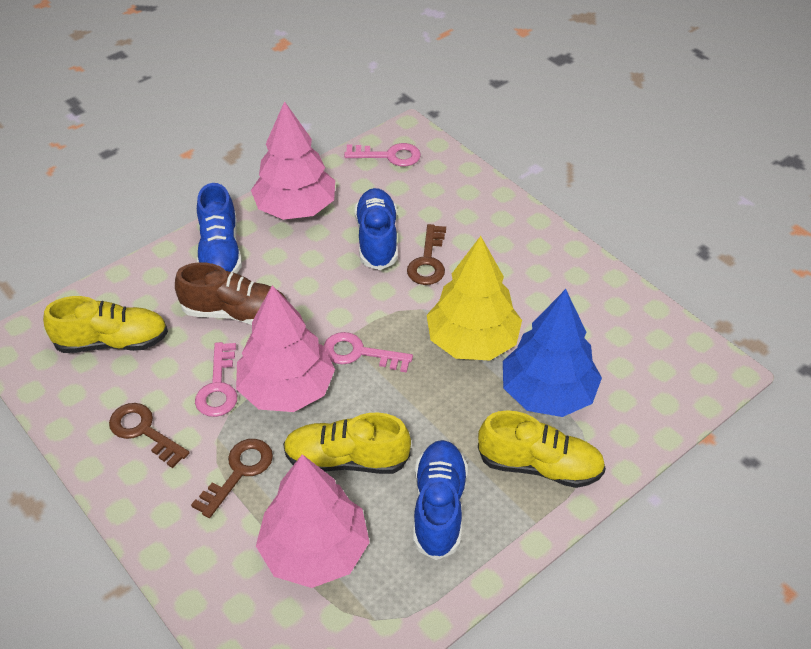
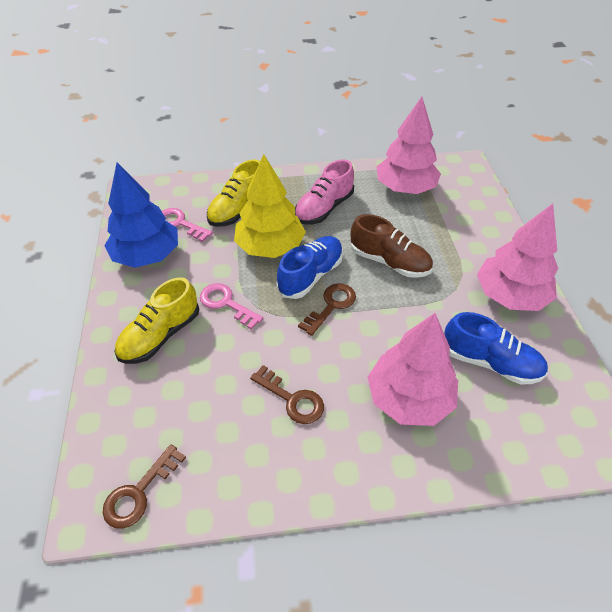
blue shoe: 3 -> 2
pink key: 3 -> 2
pink shoe: 0 -> 1
yellow shoe: 3 -> 2

